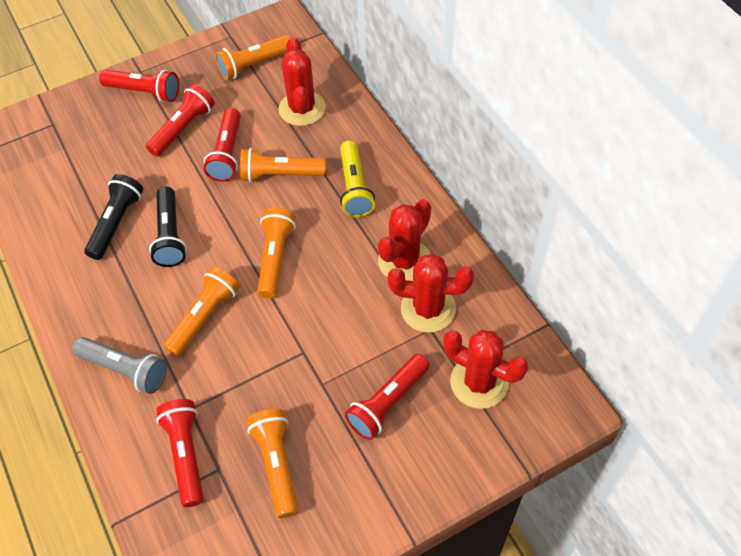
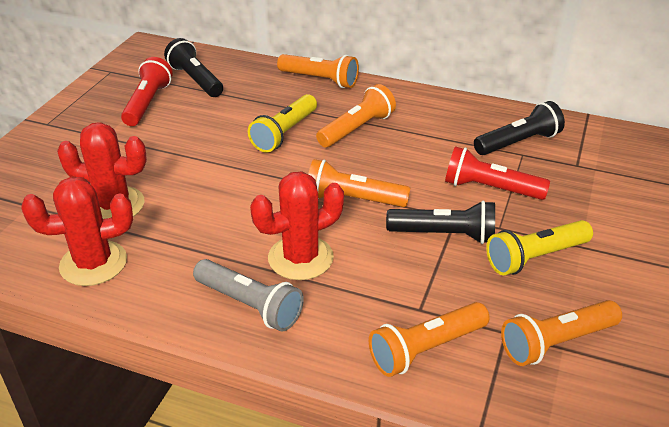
black flashlight: 2 -> 3
red cactus: 4 -> 3
red flashlight: 5 -> 2
yellow flashlight: 1 -> 2

